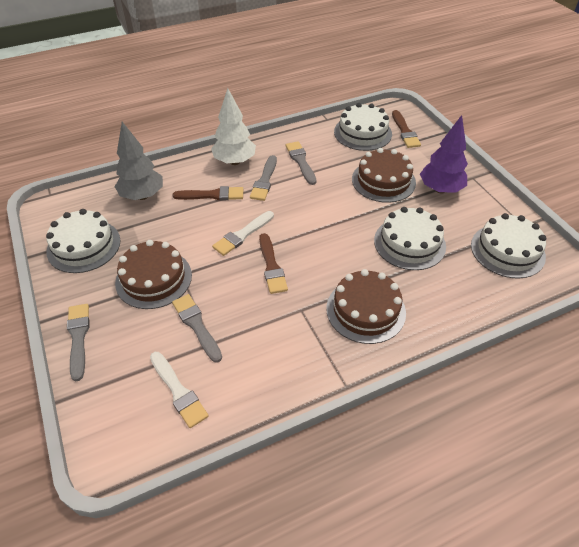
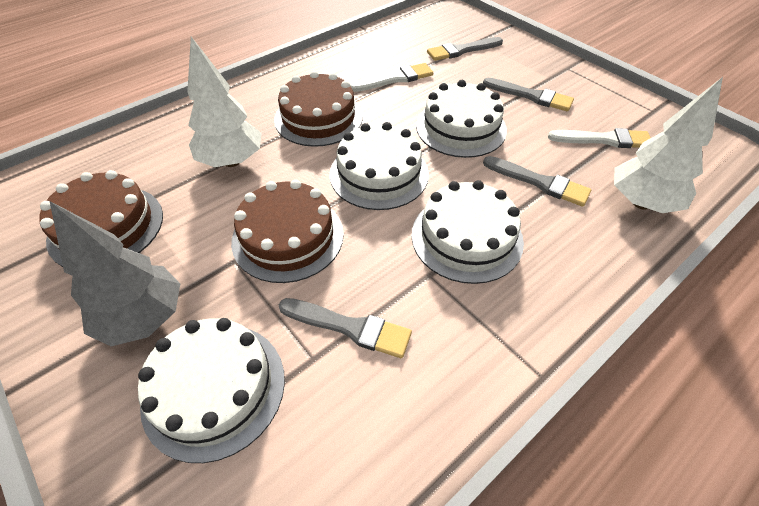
brown brush: 3 -> 0
purple tree: 1 -> 0
white tree: 1 -> 2

